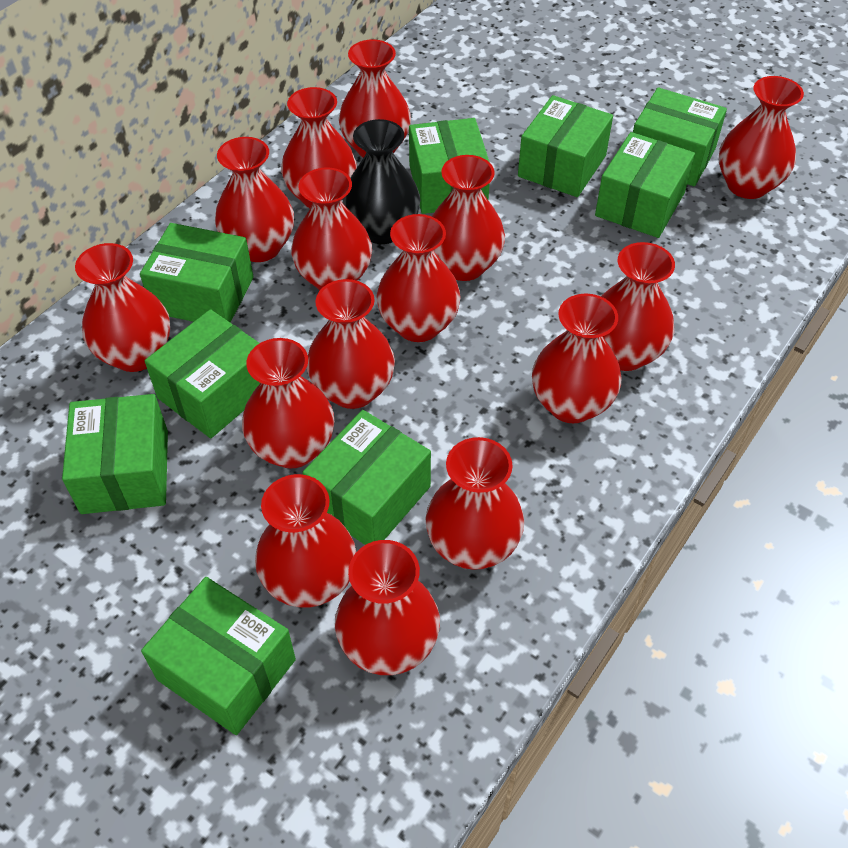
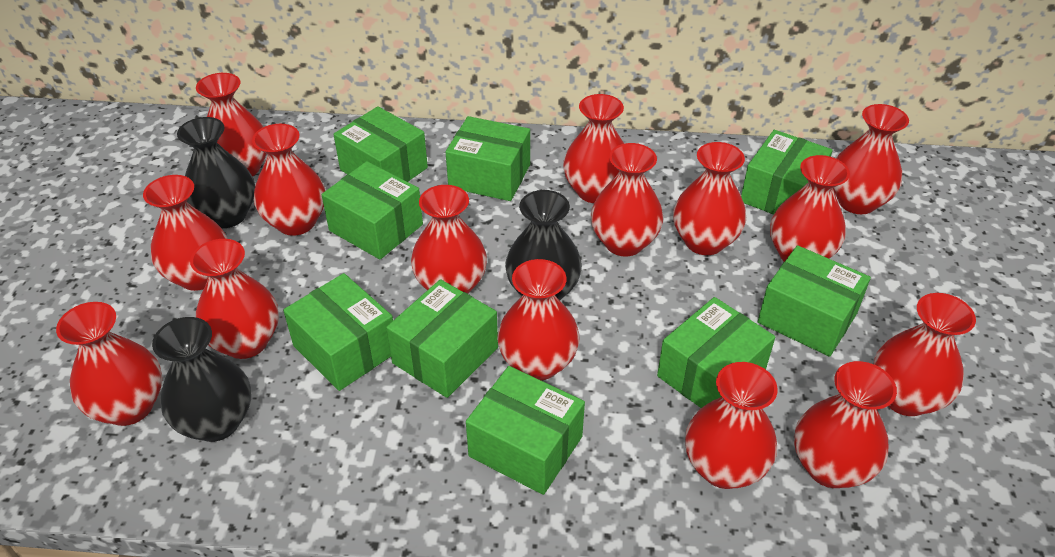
black vase: 1 -> 3

